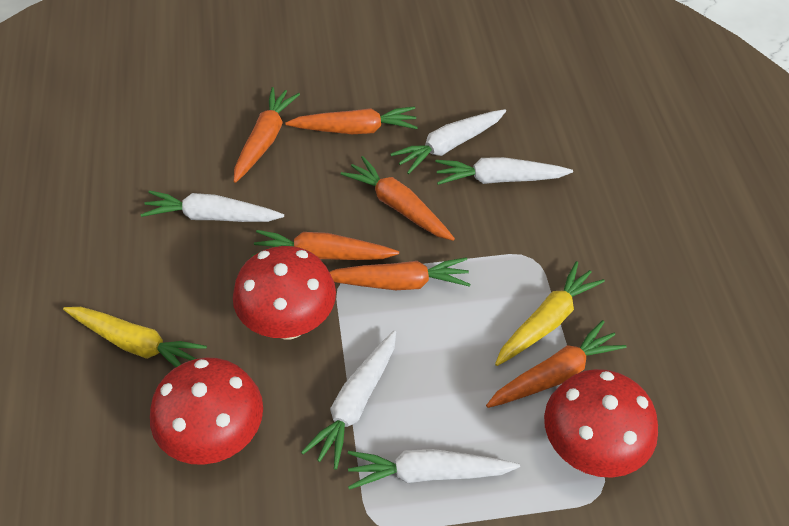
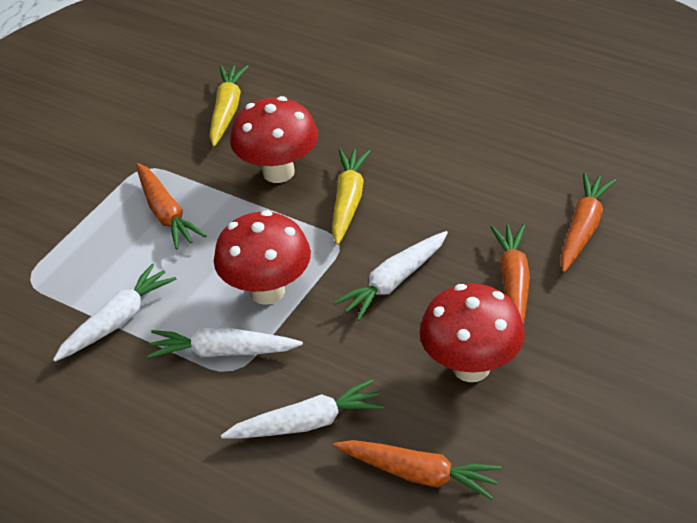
orange carrot: 6 -> 4
white carrot: 5 -> 4

